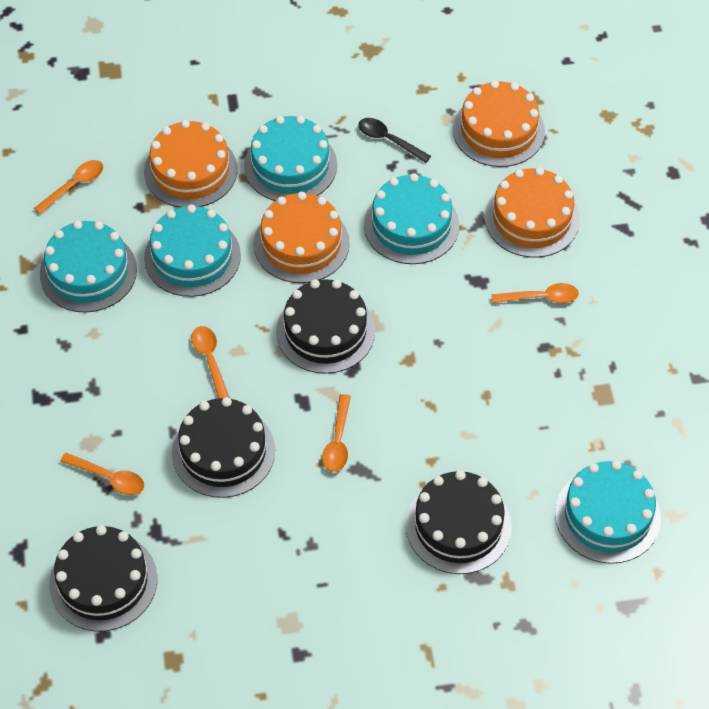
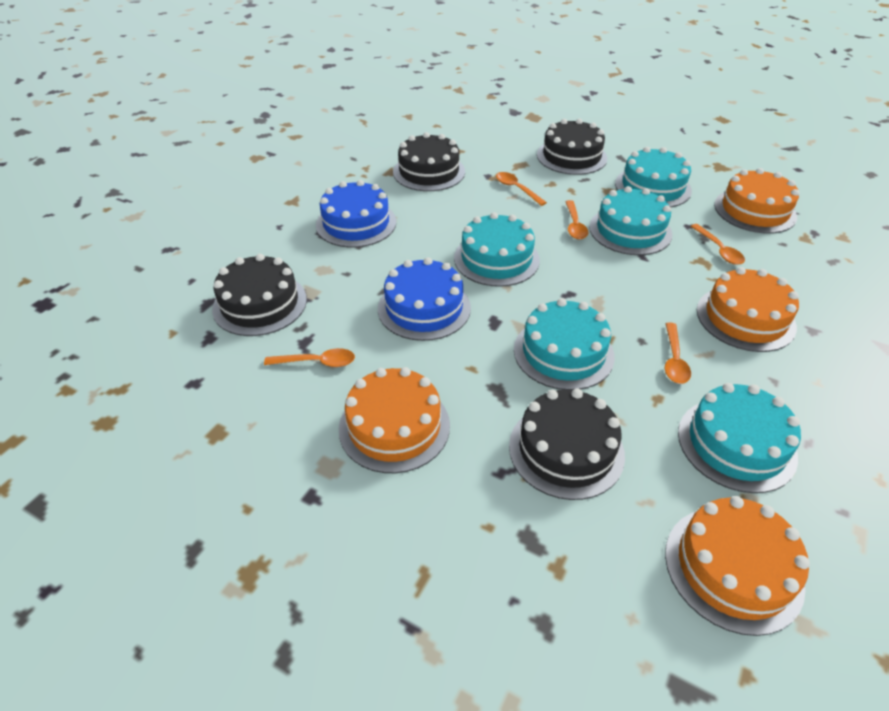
black spoon: 1 -> 0
blue cake: 0 -> 2

